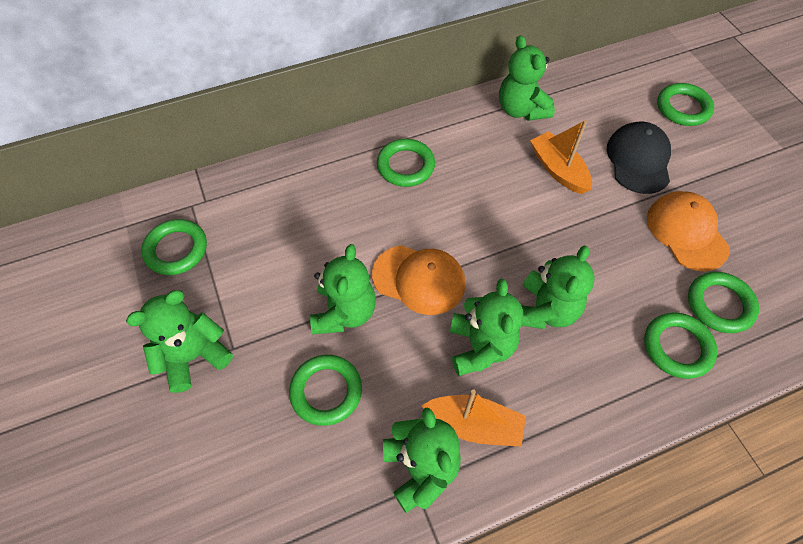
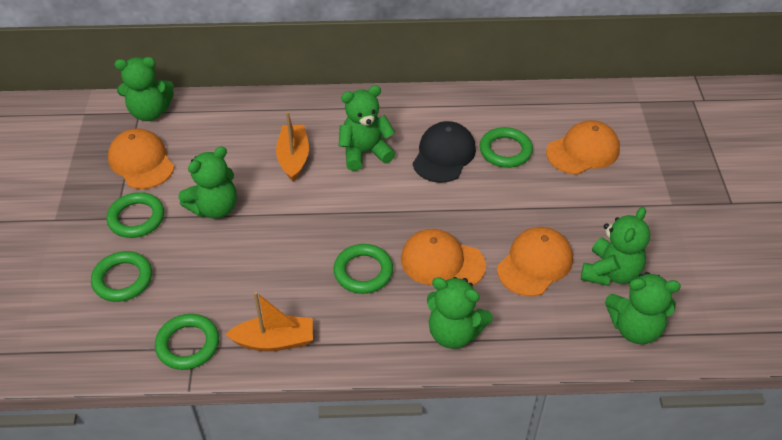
green ring: 6 -> 5
orange cap: 2 -> 4

